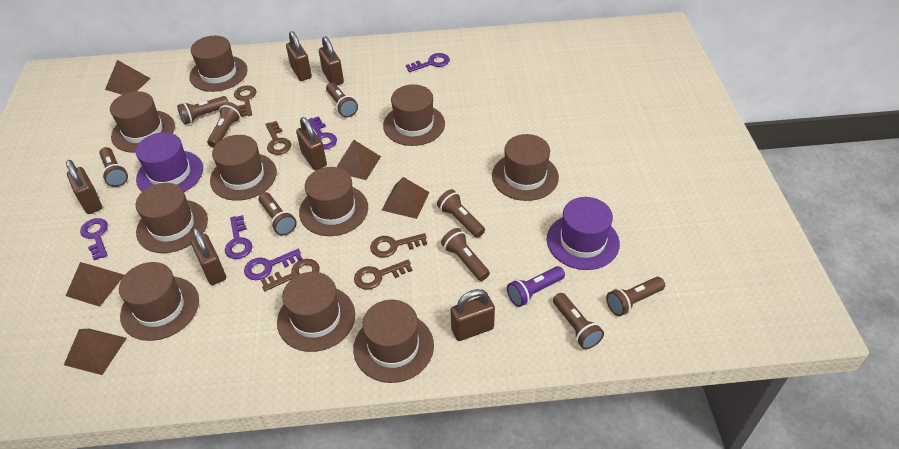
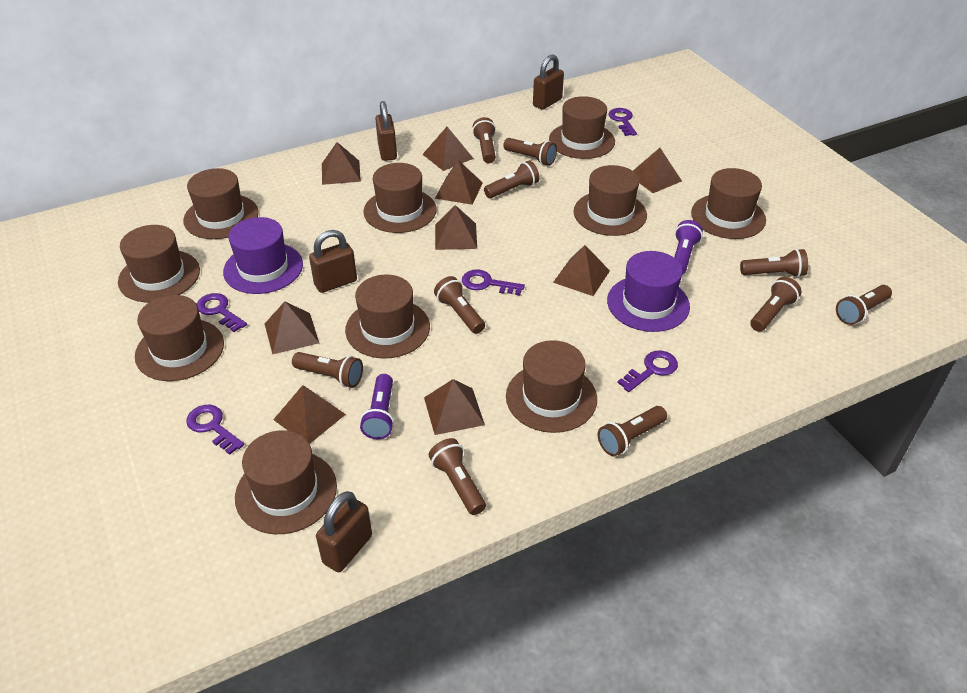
brown flashlight: 9 -> 10
brown key: 5 -> 0
brown padlock: 6 -> 4
brown pyramid: 5 -> 9
purple flashlight: 1 -> 2

